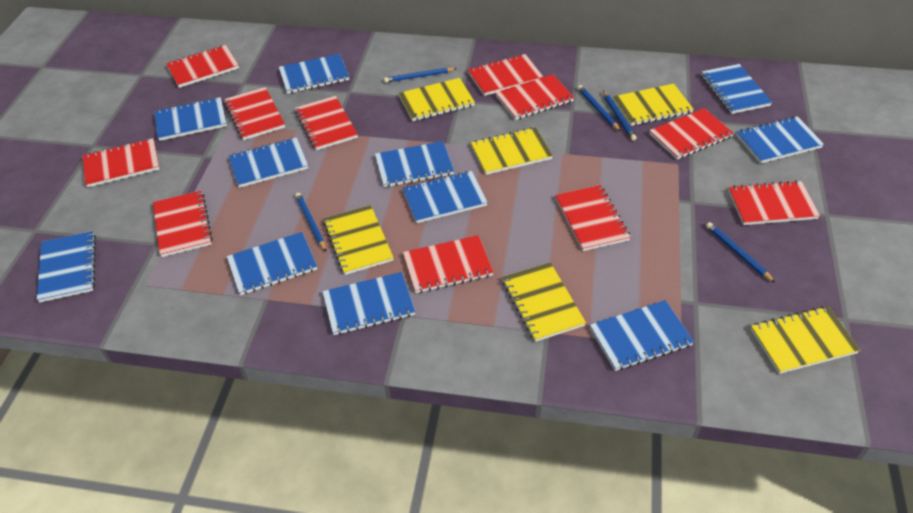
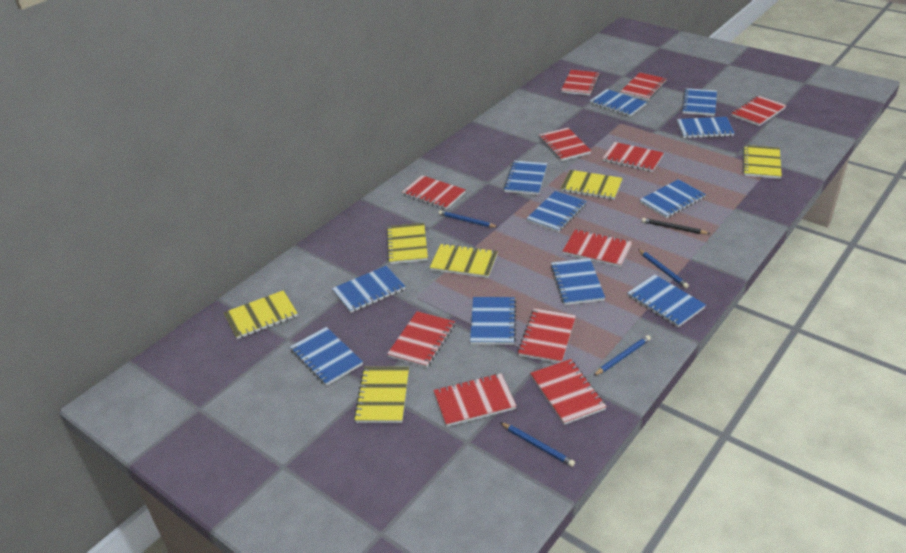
black pencil: 0 -> 1
blue pencil: 5 -> 4

